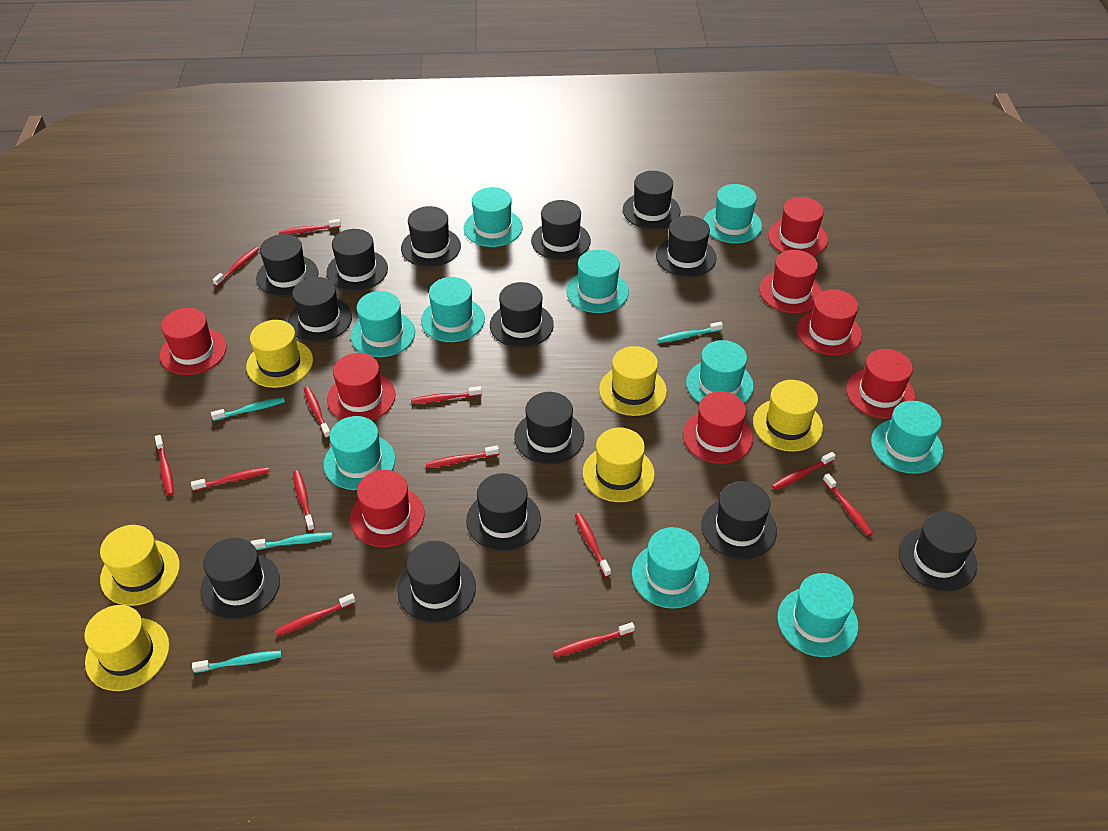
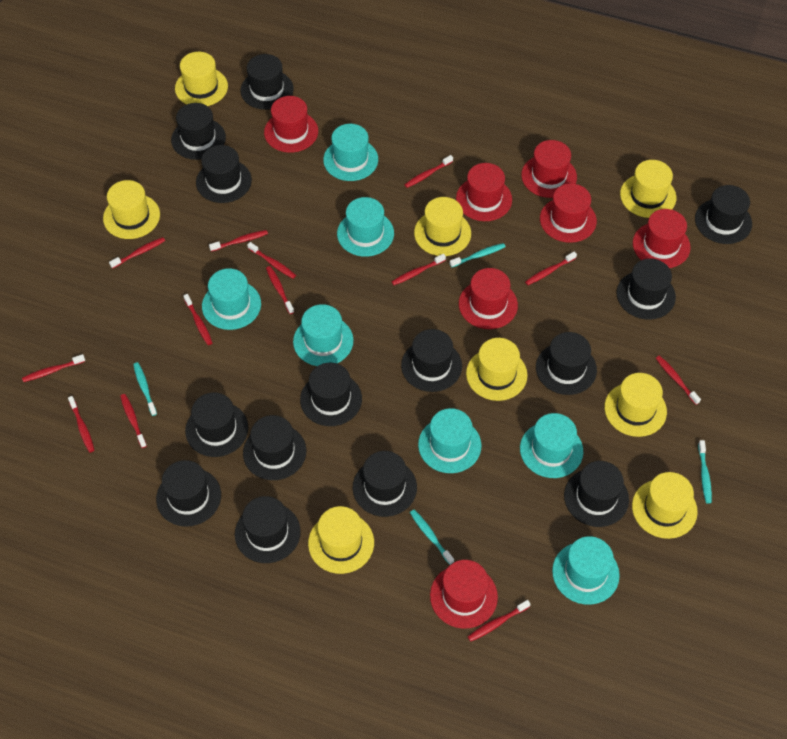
red hat: 8 -> 7
turquoise hat: 10 -> 7
yellow hat: 6 -> 8

